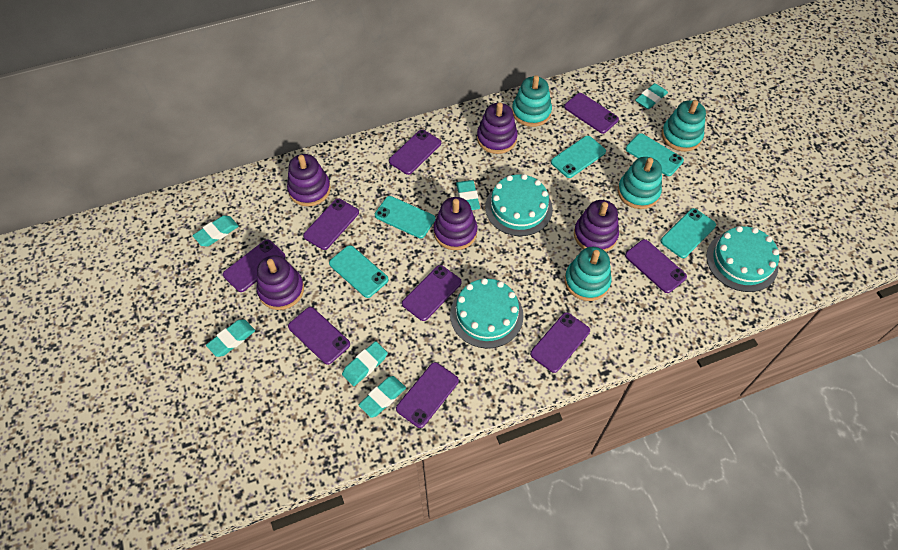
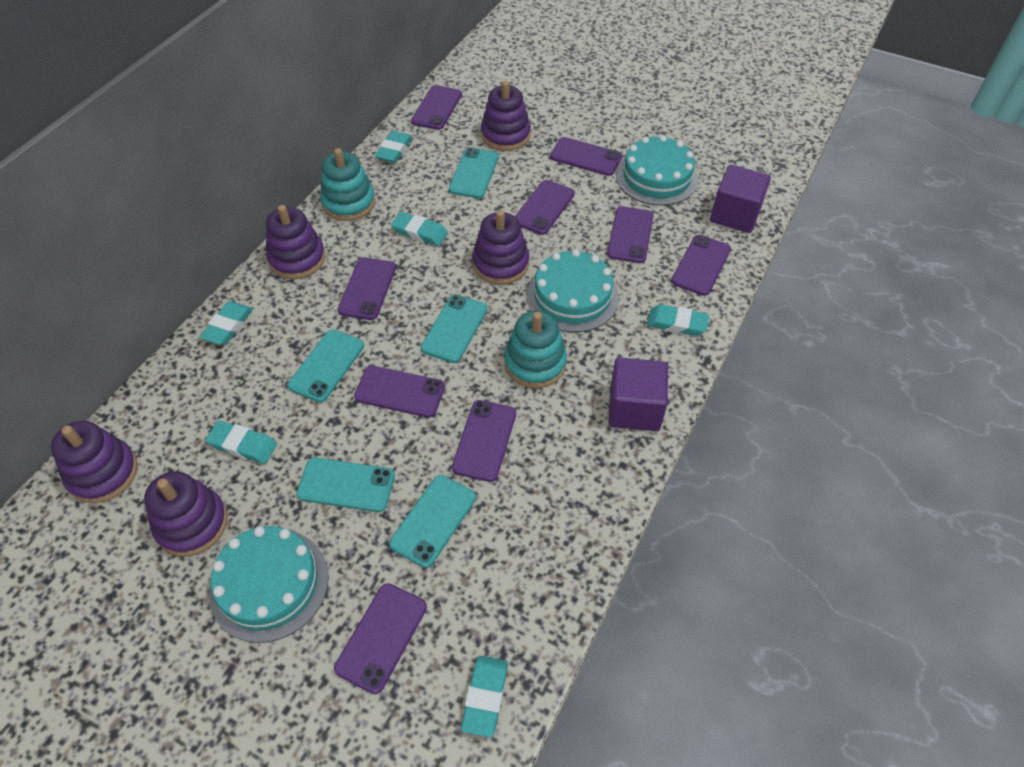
purple cube: 0 -> 2
turquoise stacking toy: 4 -> 2

